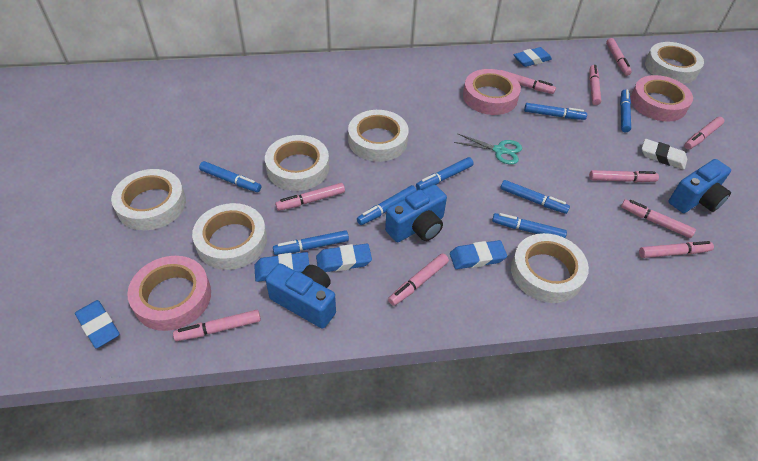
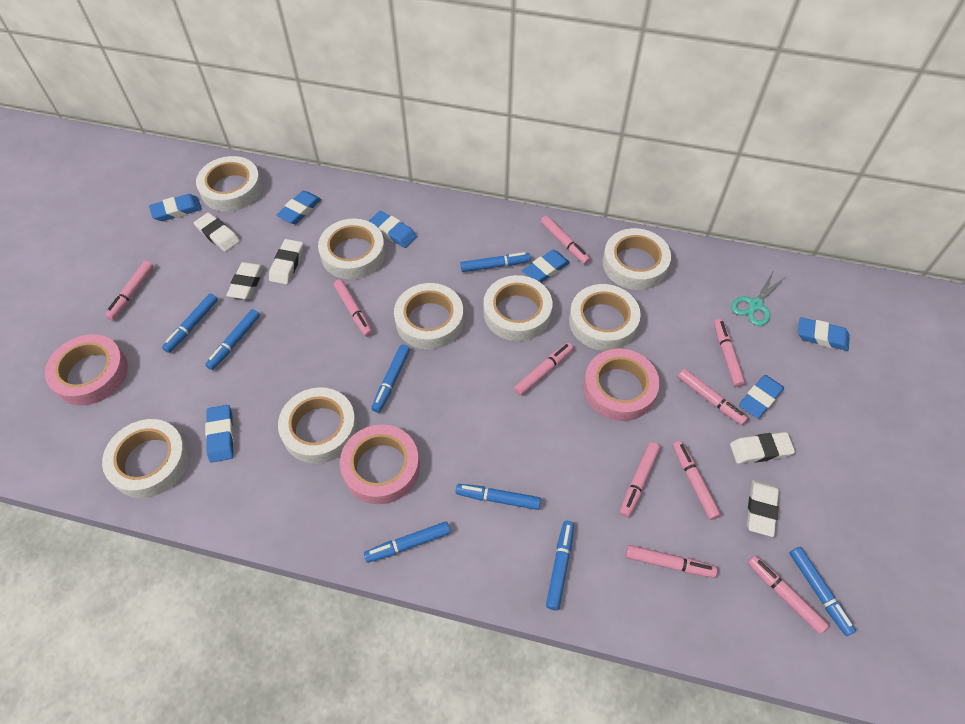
blue camera: 3 -> 0
blue eraser: 5 -> 7
white eraser: 1 -> 5
white tape: 6 -> 8

